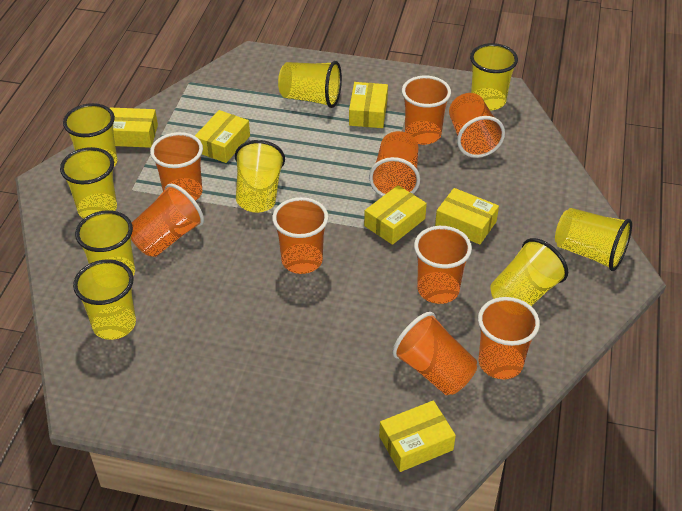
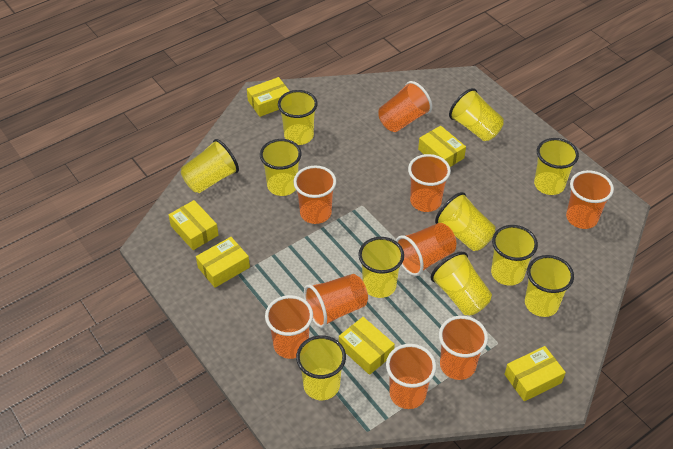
yellow cup: 9 -> 11

